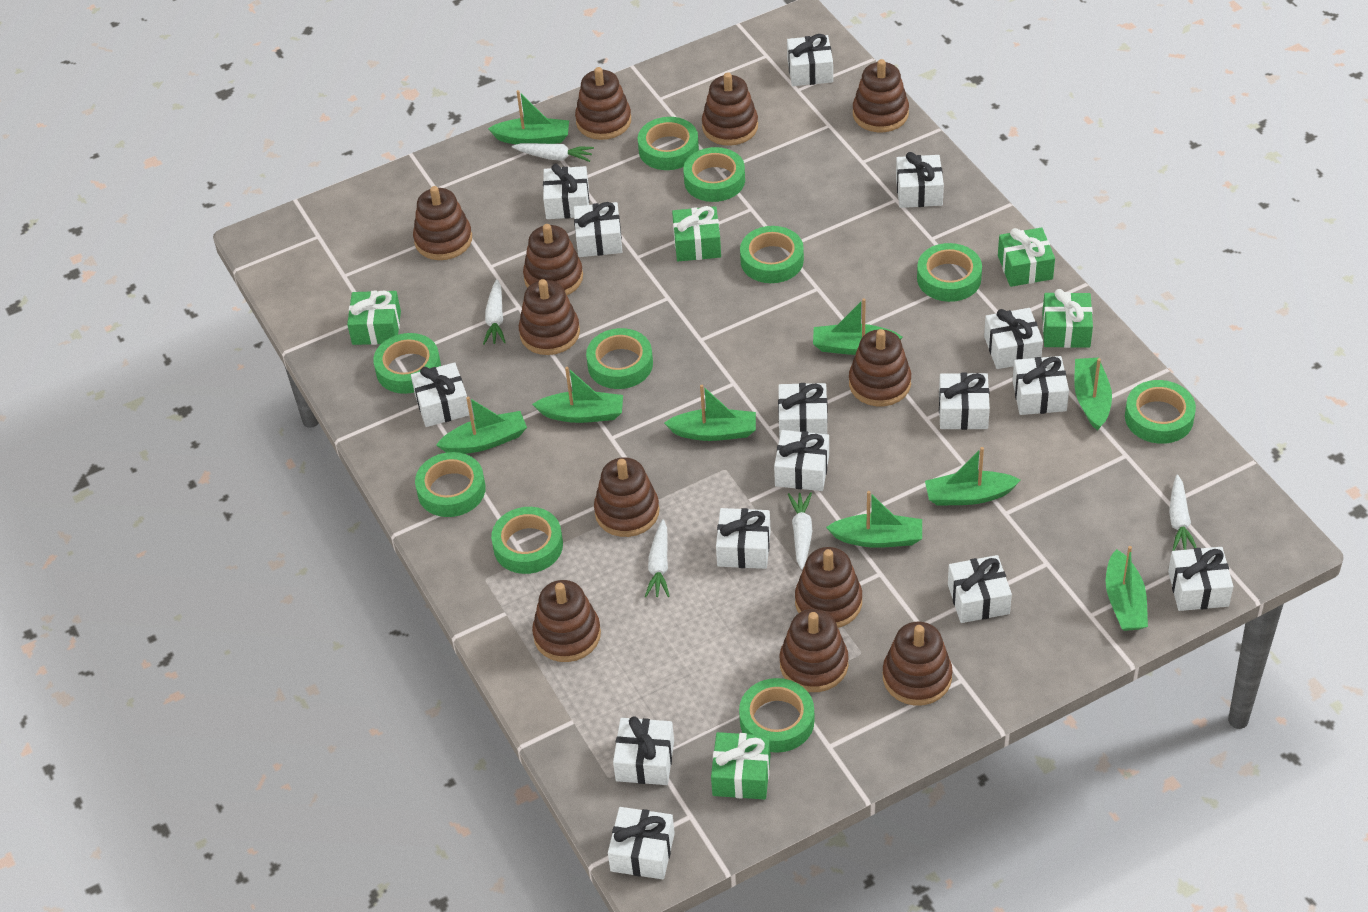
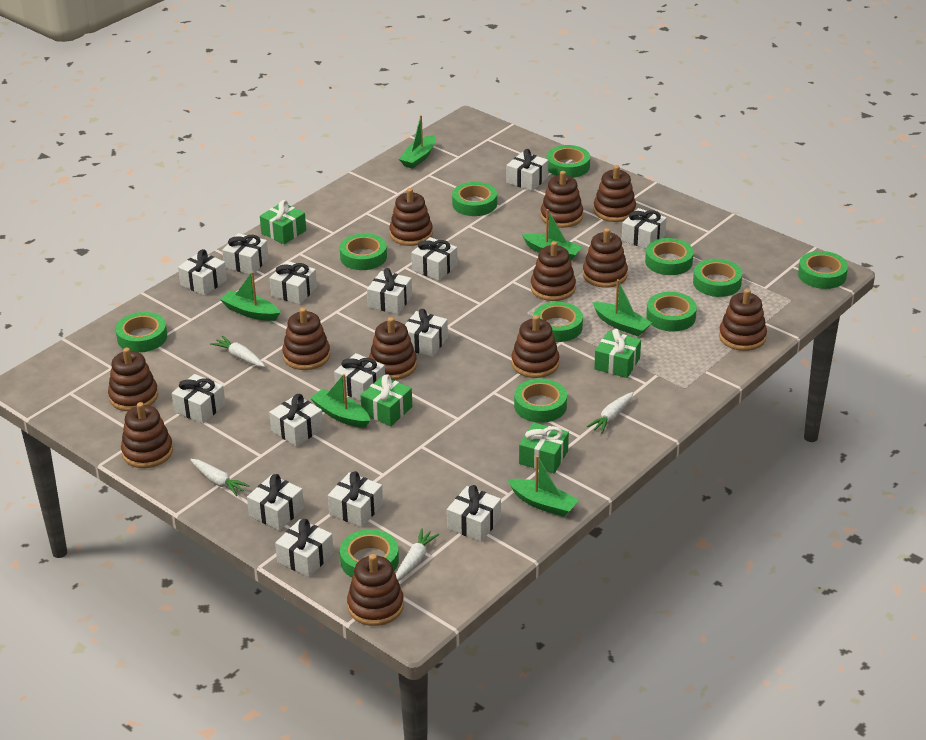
green boat: 9 -> 6
green gift: 5 -> 4
green tape: 10 -> 11
white carrot: 5 -> 4

